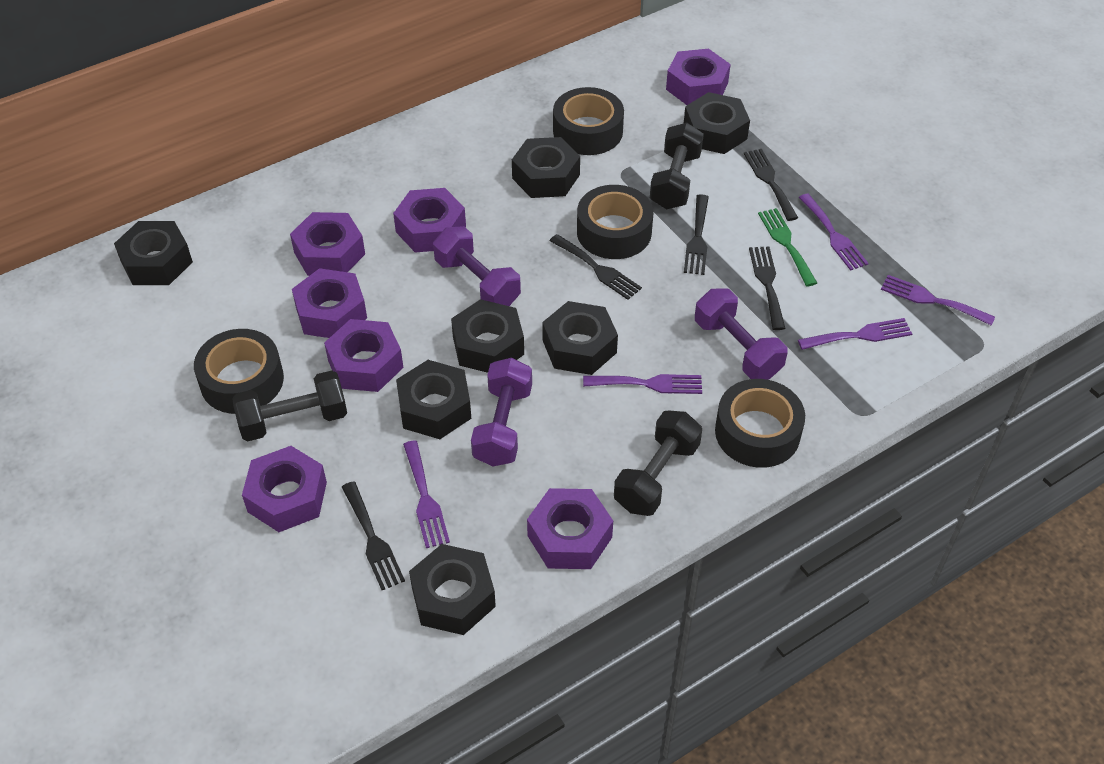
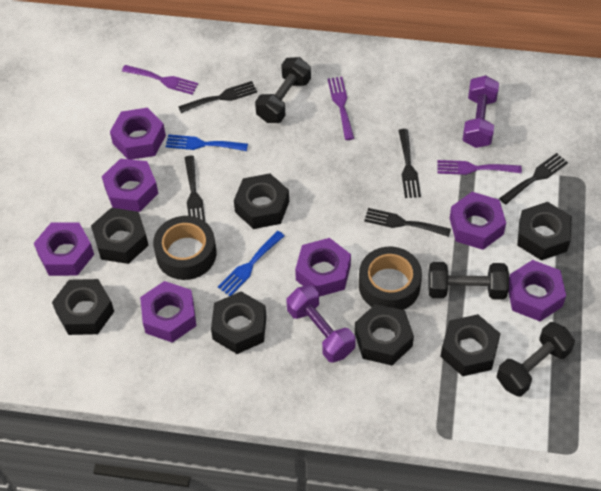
black tape: 4 -> 2
blue fork: 0 -> 2
green fork: 1 -> 0
purple dumbbell: 3 -> 2
purple fork: 5 -> 3

